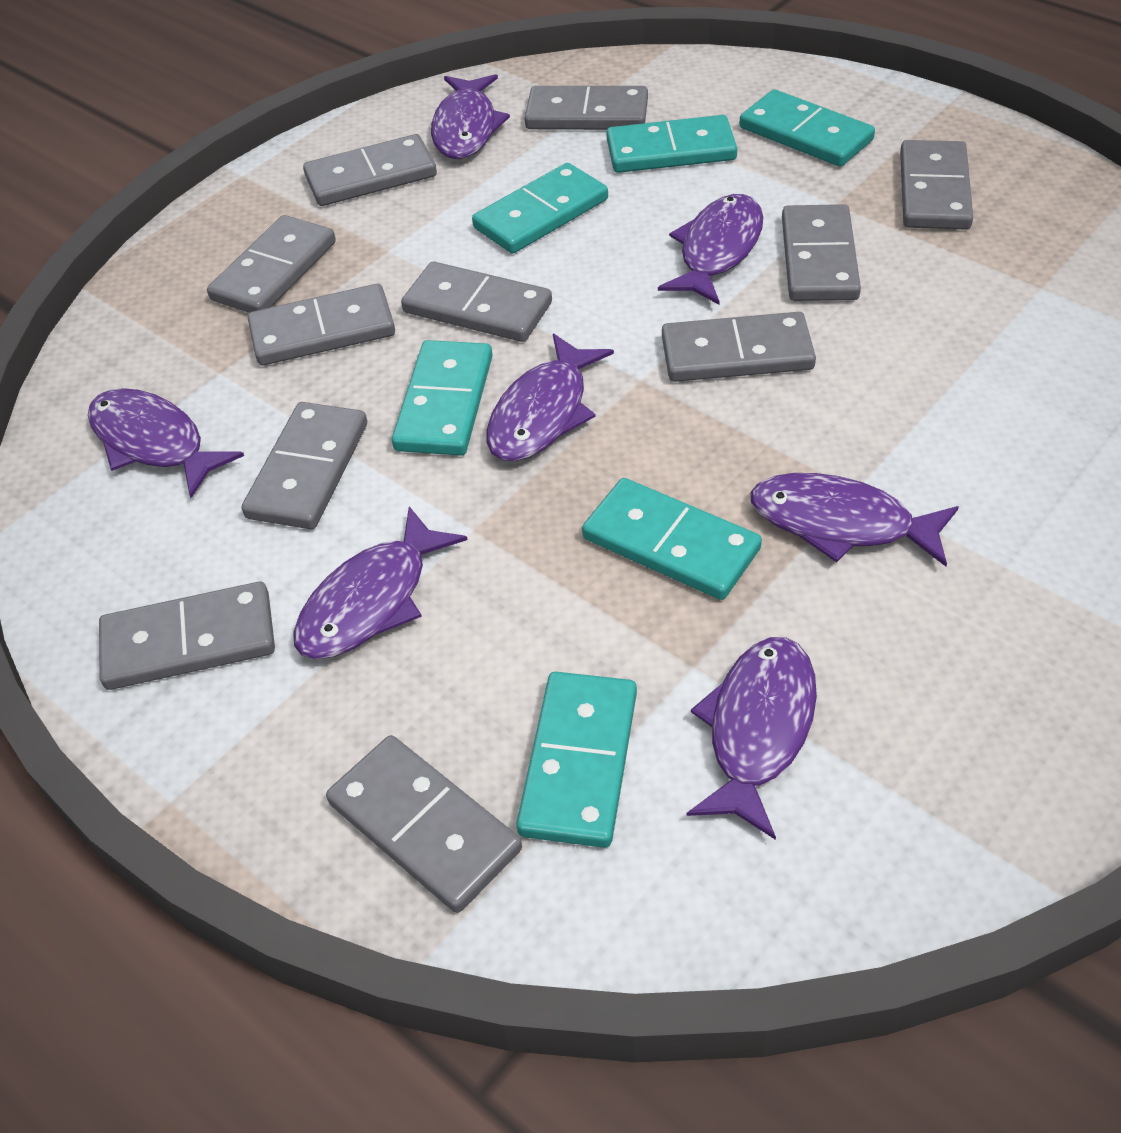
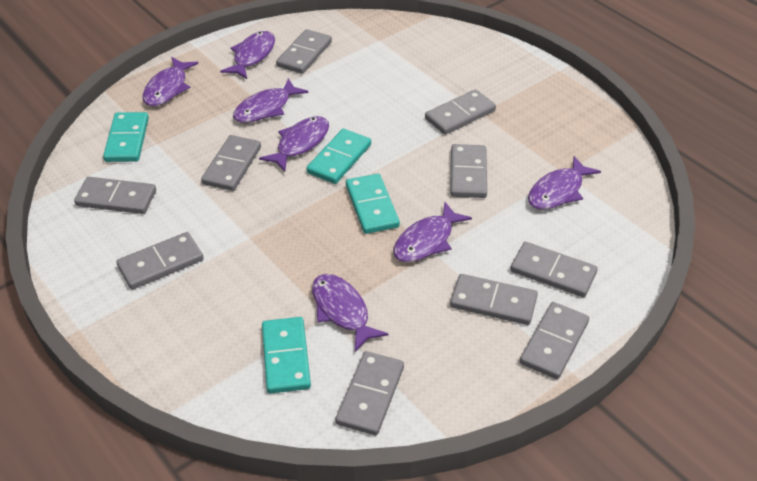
grey domino: 11 -> 10
turquoise domino: 6 -> 4

